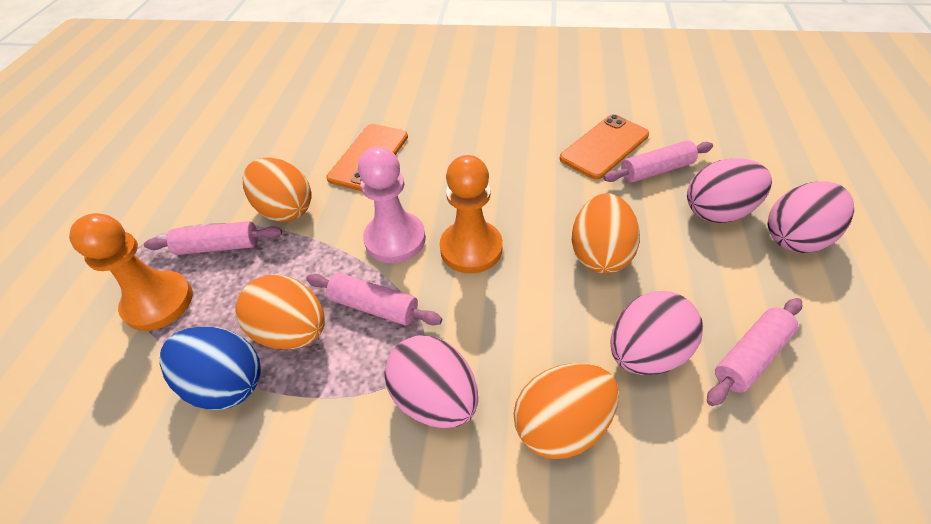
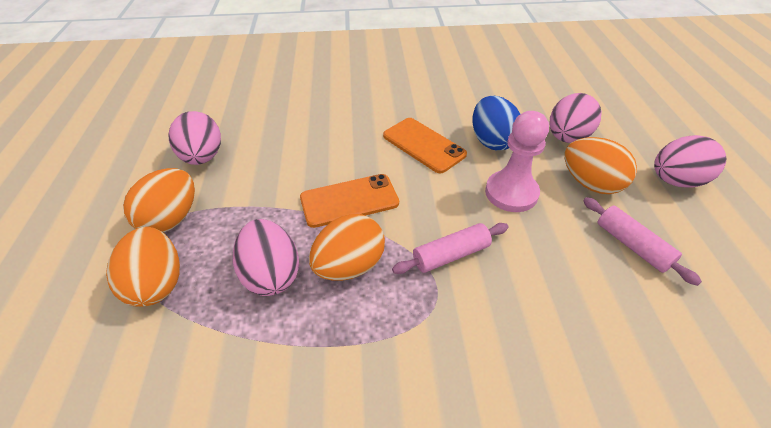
orange pawn: 2 -> 0
pink rolling pin: 4 -> 2

